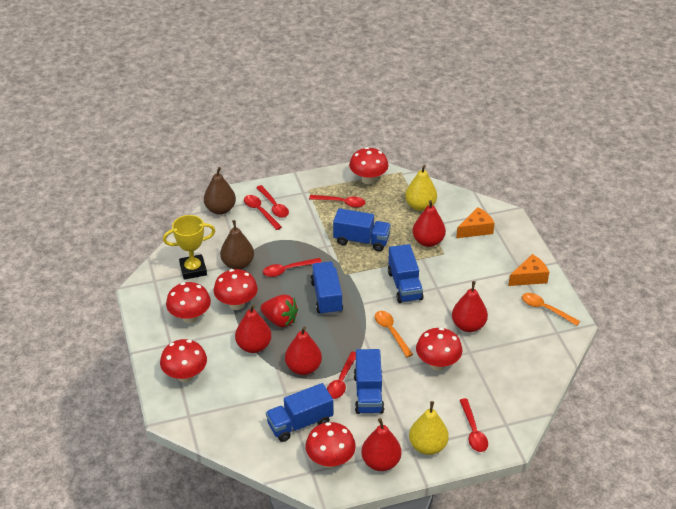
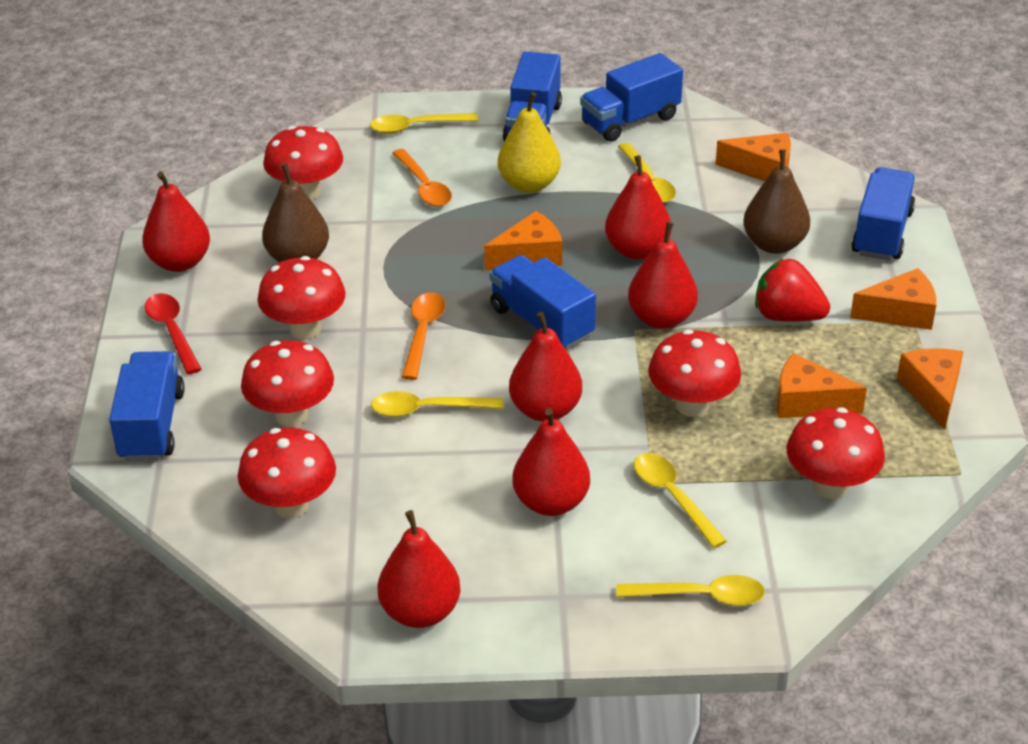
orange cheese: 2 -> 5
red pear: 5 -> 6
red spoon: 6 -> 1
yellow pear: 2 -> 1
yellow spoon: 0 -> 5
yellow trophy: 1 -> 0

